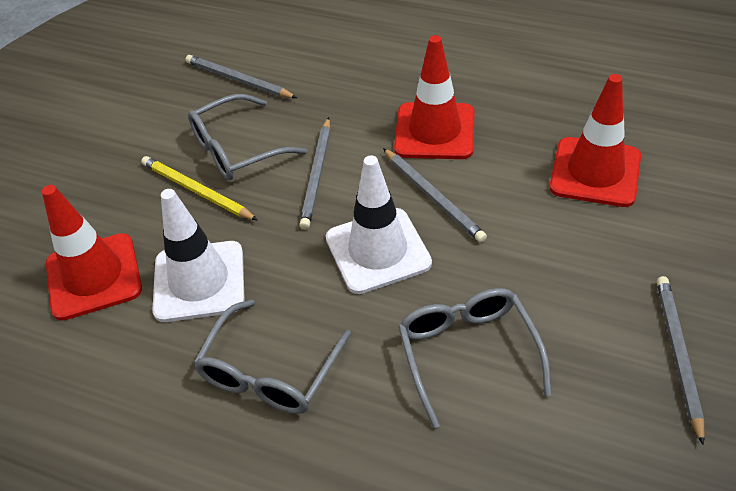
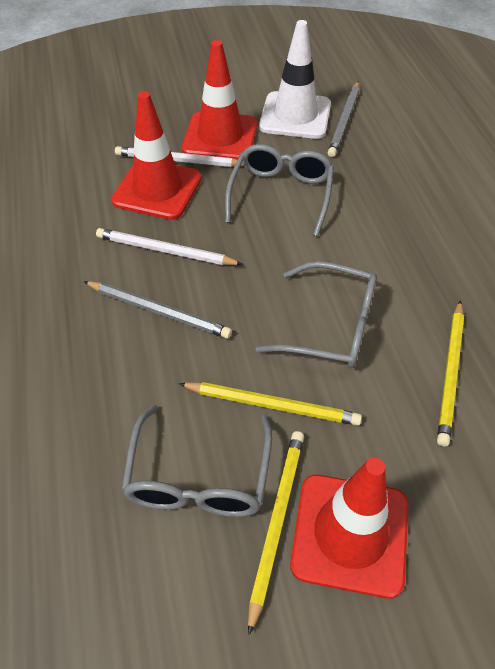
grey pencil: 4 -> 2
white pencil: 0 -> 2
white traffic cone: 2 -> 1
yellow pencil: 1 -> 3

